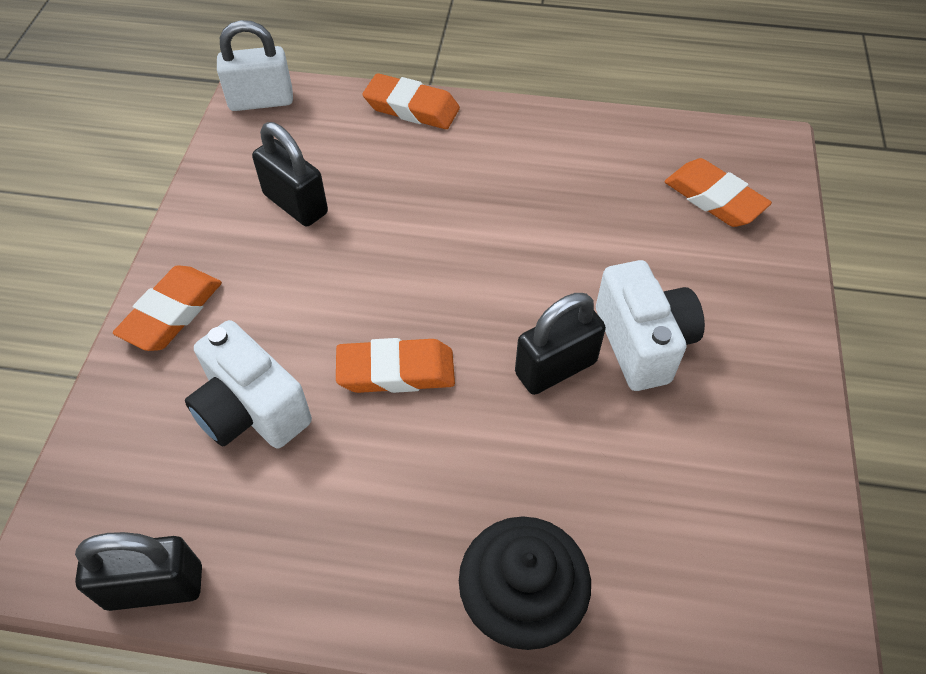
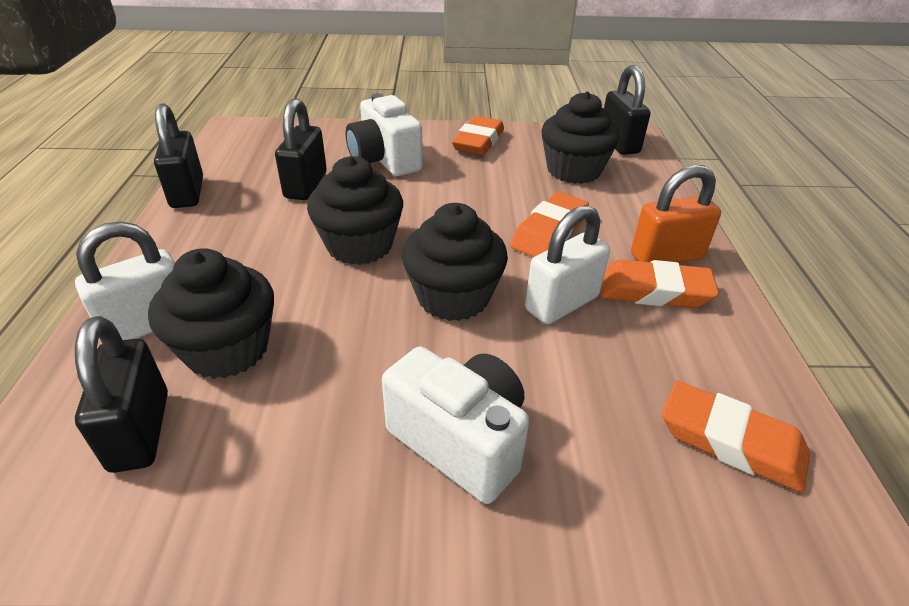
black cupcake: 1 -> 4
black padlock: 3 -> 4
orange padlock: 0 -> 1
white padlock: 1 -> 2

